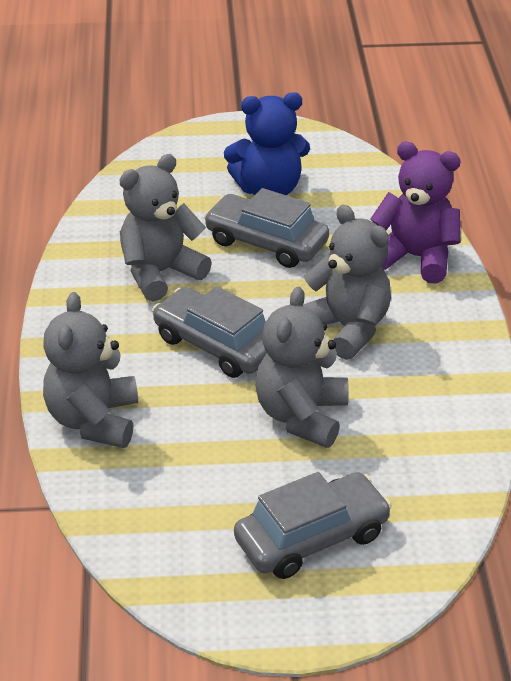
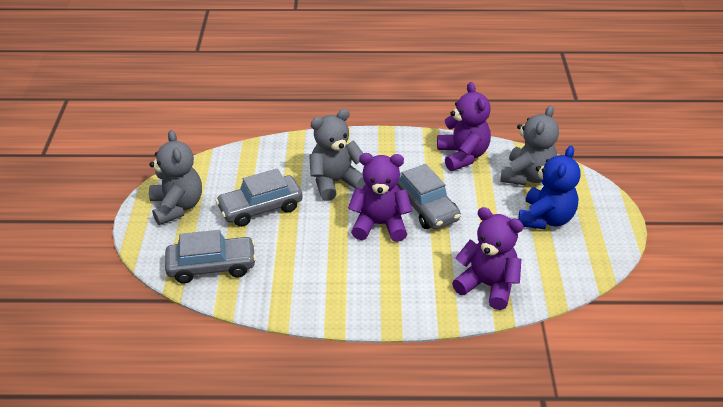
grey teddy bear: 4 -> 3
purple teddy bear: 1 -> 3

